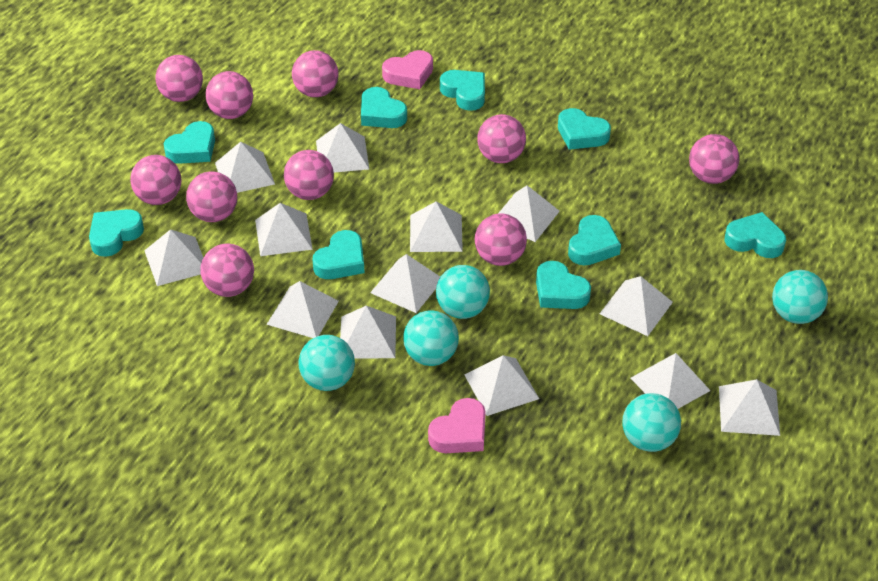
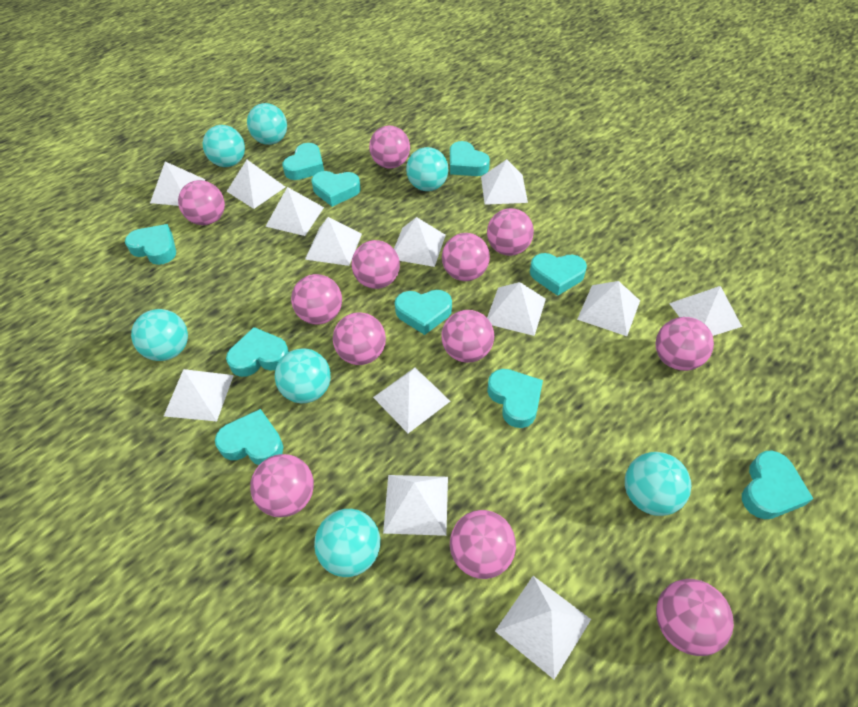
pink ball: 10 -> 12
pink heart: 2 -> 0
turquoise ball: 5 -> 7
turquoise heart: 9 -> 10

